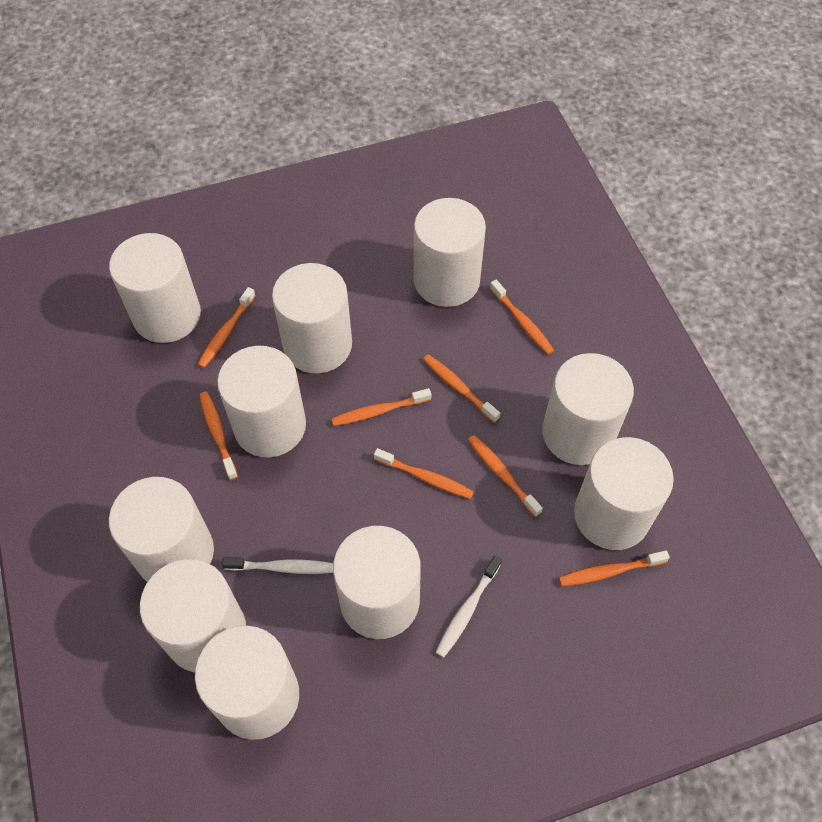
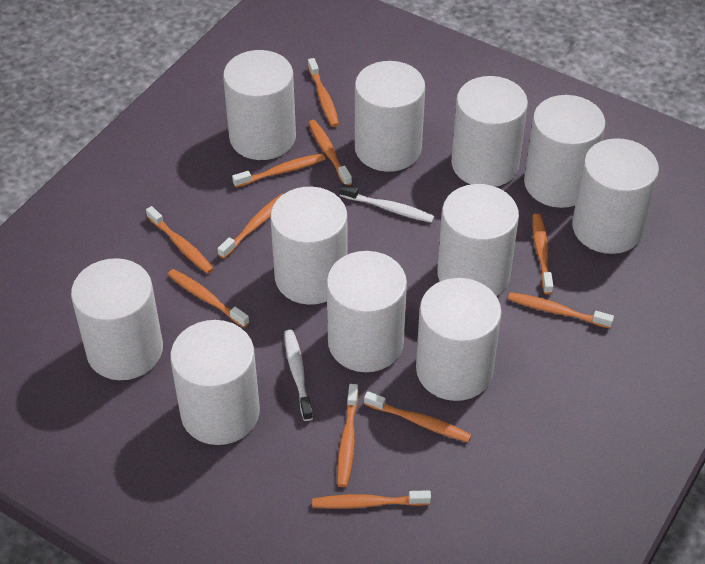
orange toothbrush: 8 -> 11
white cylinder: 10 -> 11

